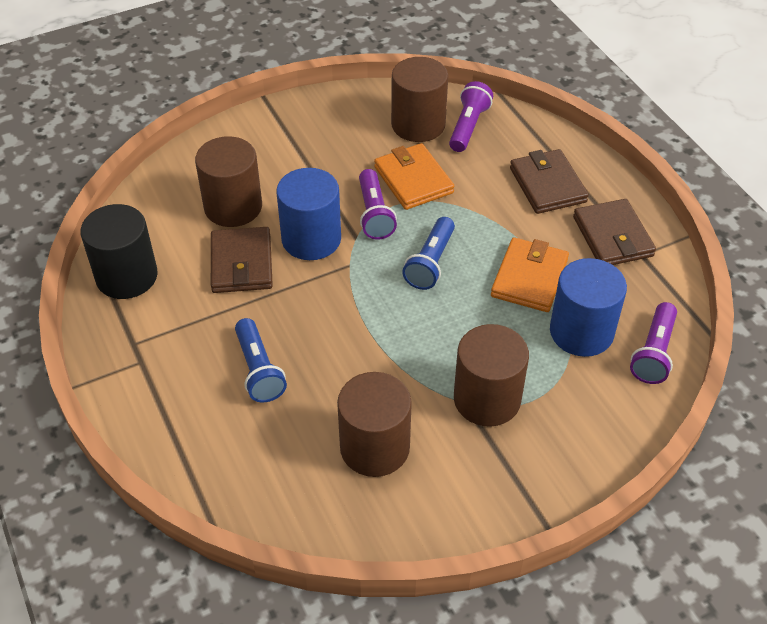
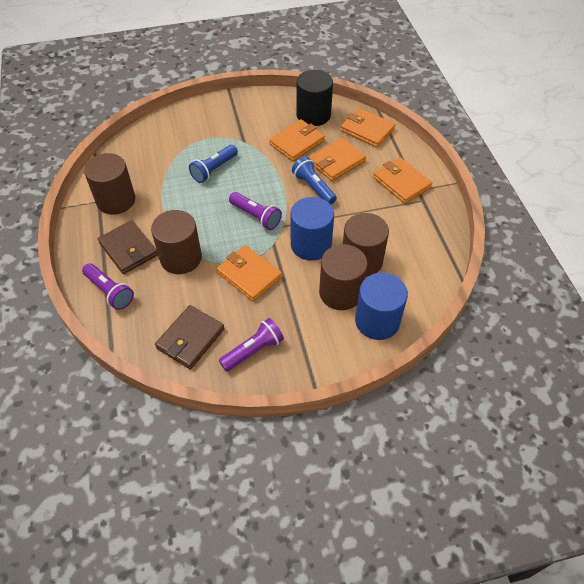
brown wallet: 3 -> 2
orange wallet: 2 -> 5

